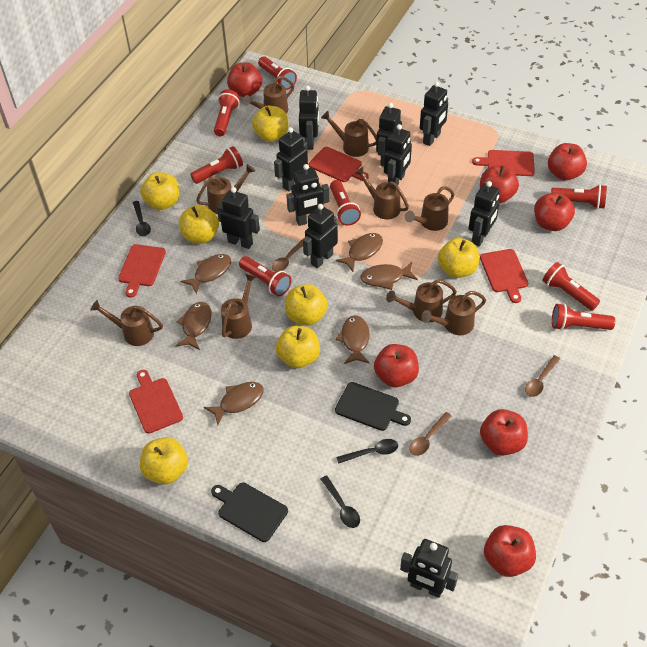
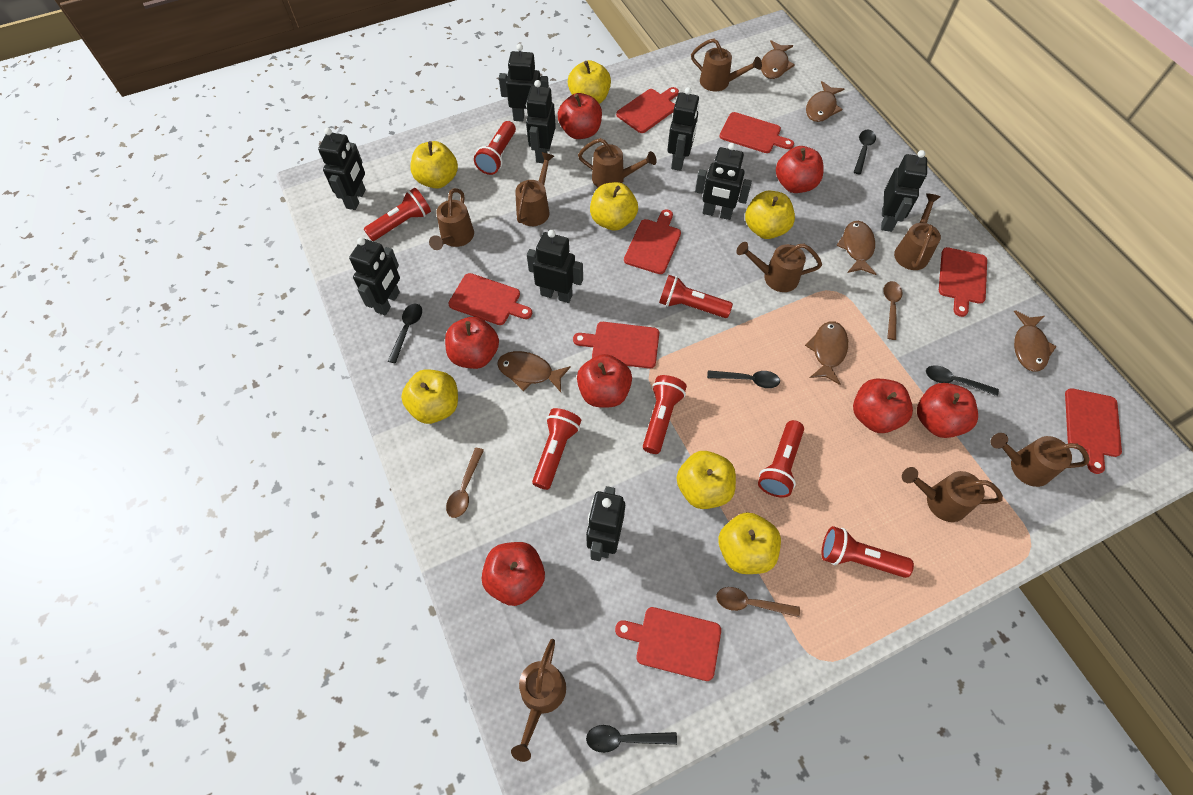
black cutting board: 2 -> 0
black robot: 10 -> 9
black spoon: 3 -> 5
red cutting board: 5 -> 8
red flashlight: 8 -> 7

